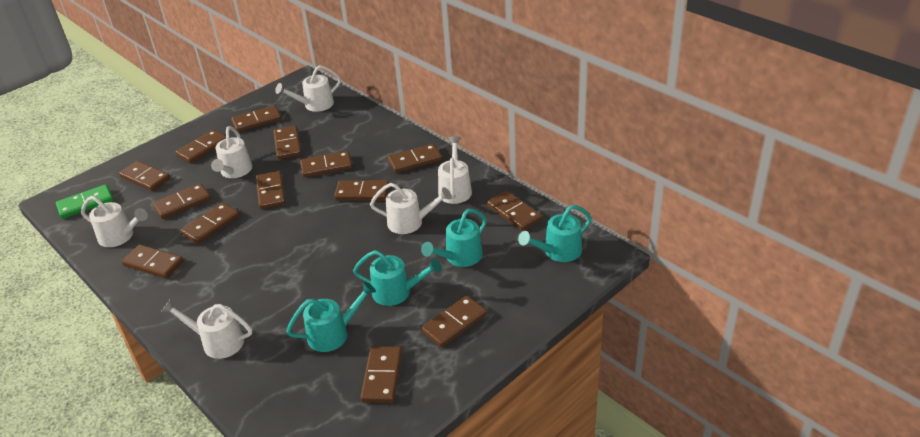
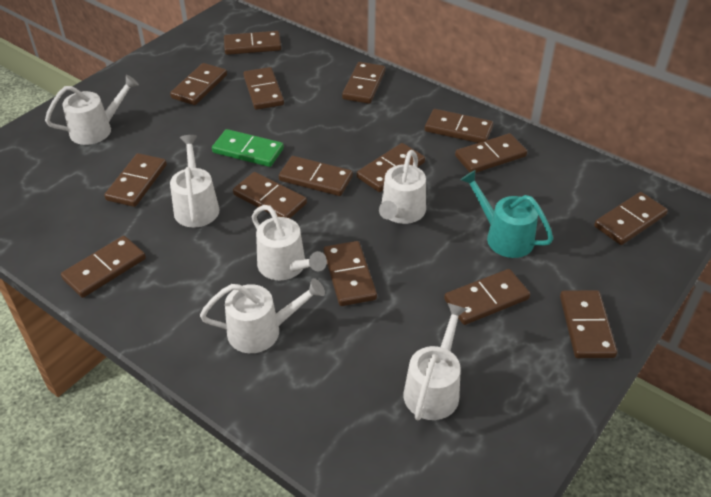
brown domino: 14 -> 15
turquoise watering can: 4 -> 1

